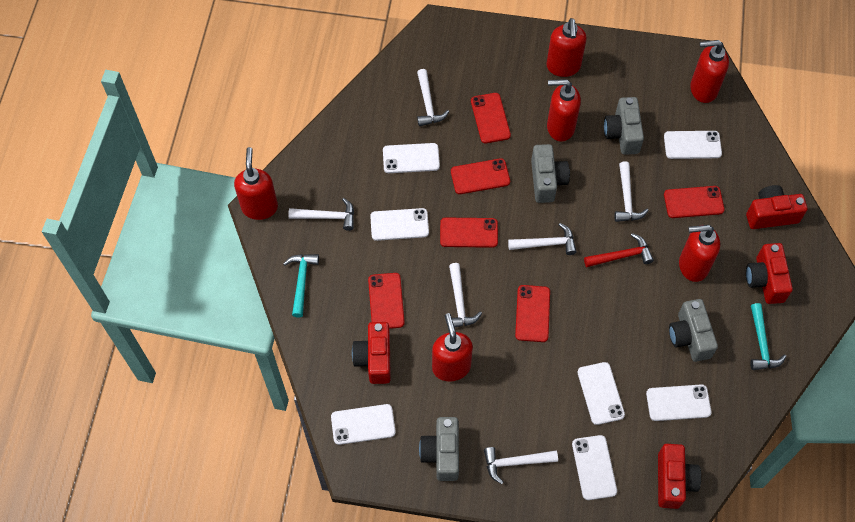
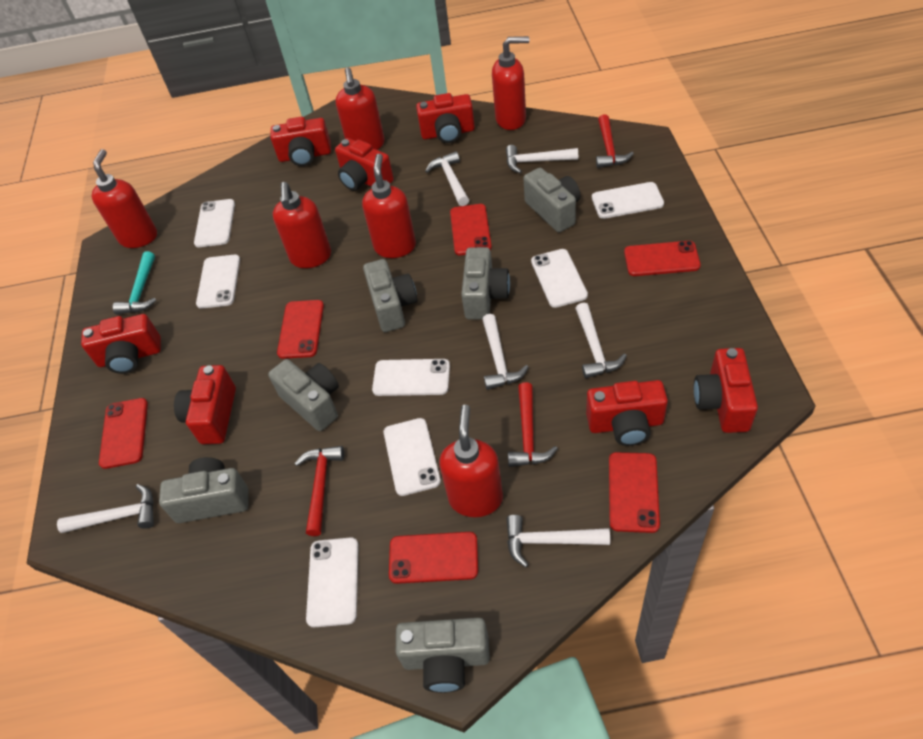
grey camera: 4 -> 6
red camera: 4 -> 7
red hammer: 1 -> 3
turquoise hammer: 2 -> 1

